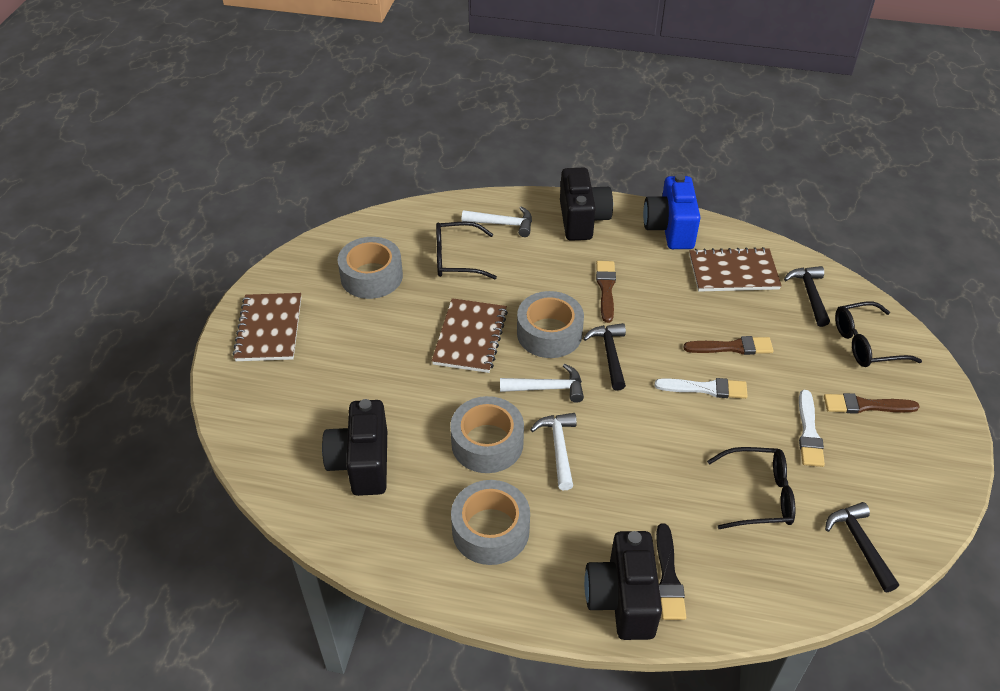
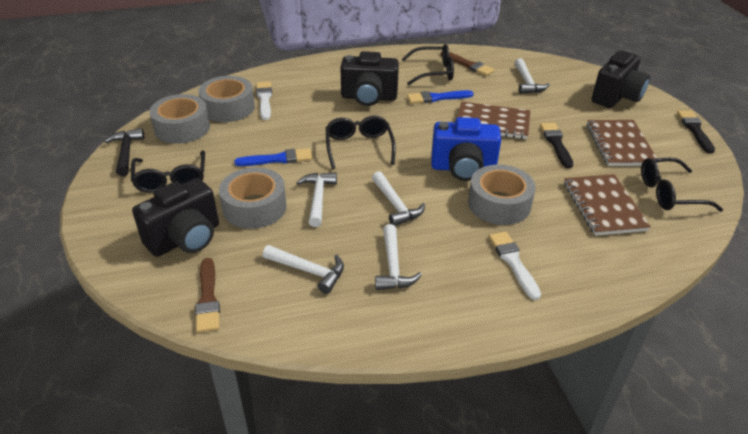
black brush: 1 -> 2
black glasses: 3 -> 4
black hammer: 3 -> 1
blue brush: 0 -> 2
brown brush: 3 -> 2
white hammer: 3 -> 5

